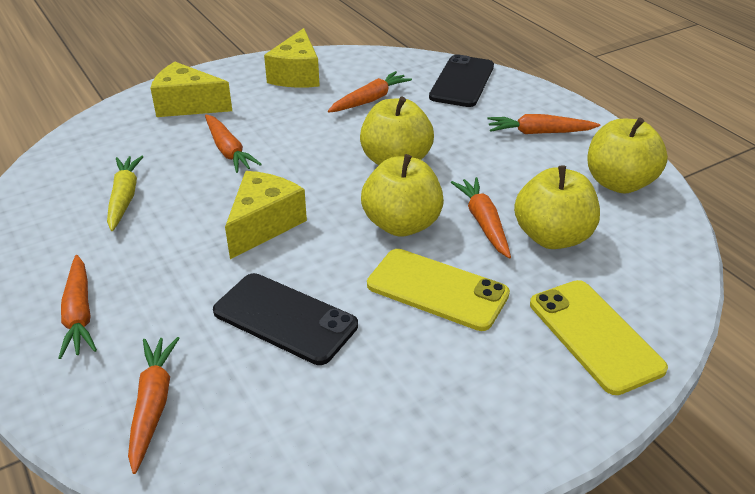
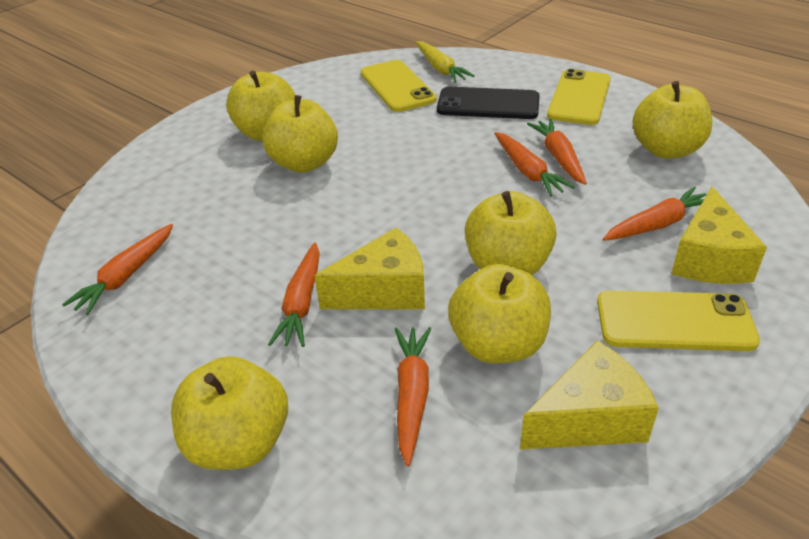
black phone: 2 -> 1
yellow apple: 4 -> 6
yellow phone: 2 -> 3

